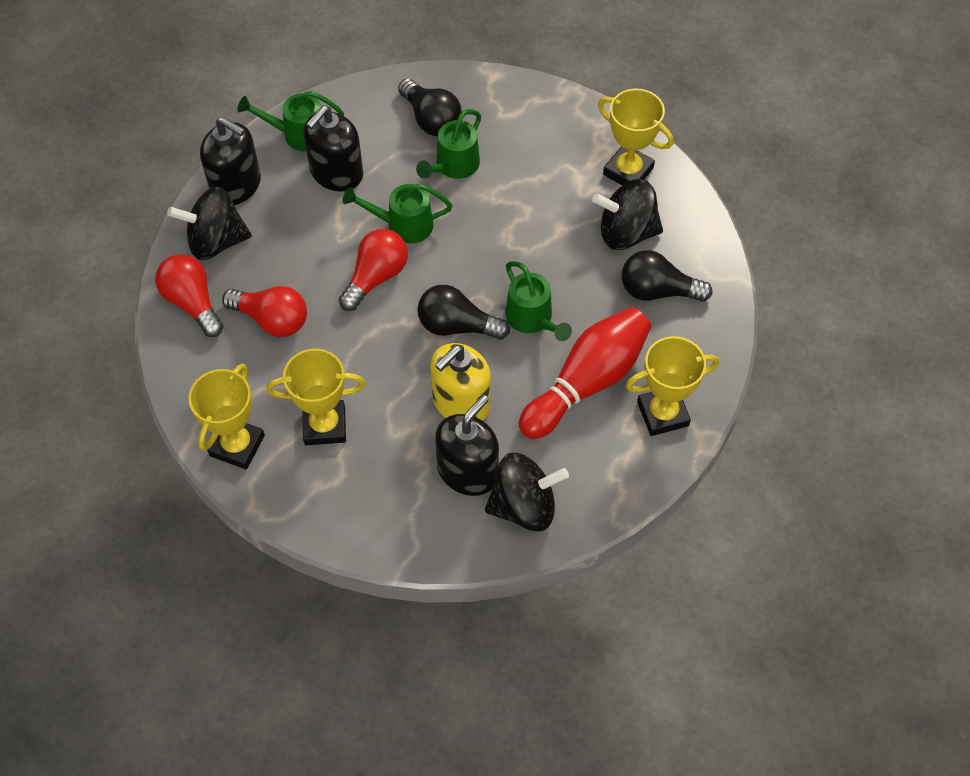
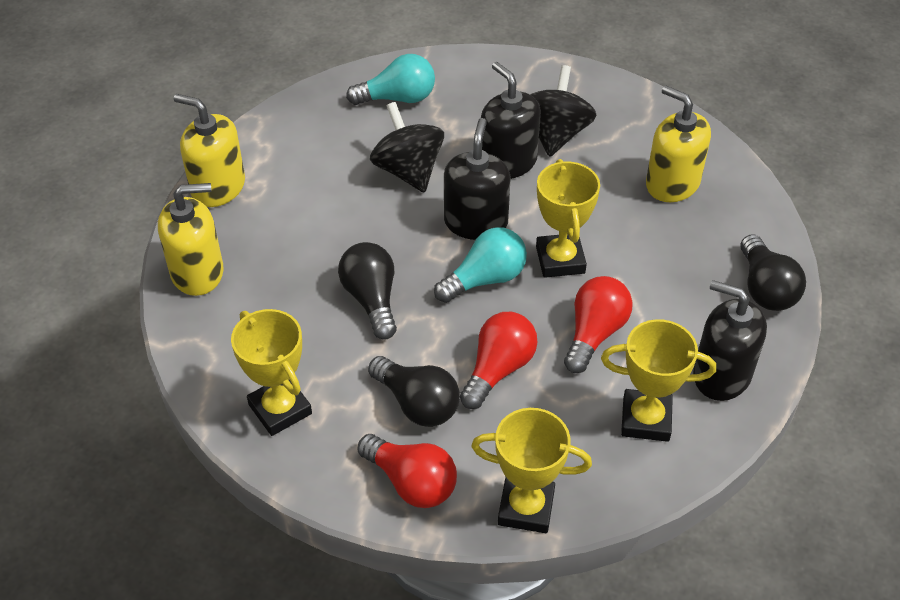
black spinning top: 3 -> 2
green watering can: 4 -> 0
red bowling pin: 1 -> 0
turquoise light bulb: 0 -> 2
yellow soap dispenser: 1 -> 3

